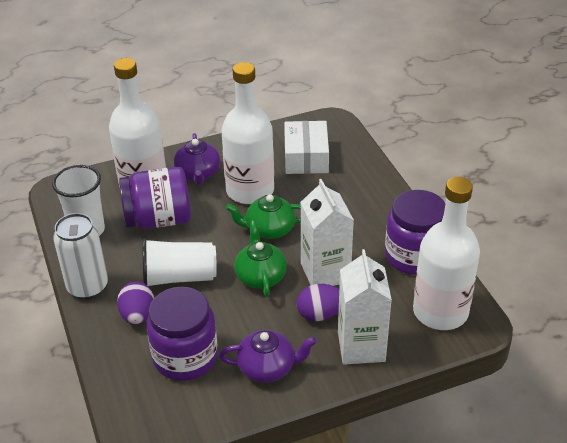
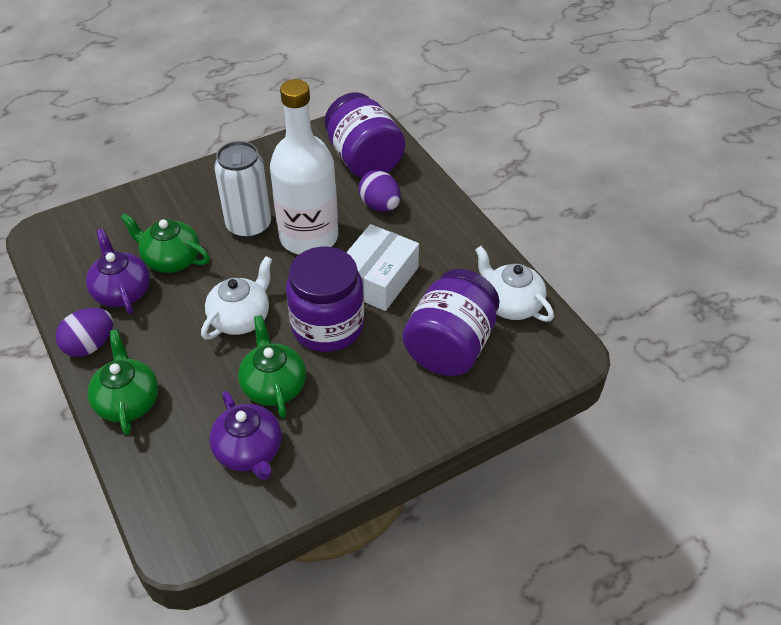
green teapot: 2 -> 3
white bottle: 3 -> 1
white carton: 2 -> 0
white cup: 2 -> 0
white teapot: 0 -> 2

